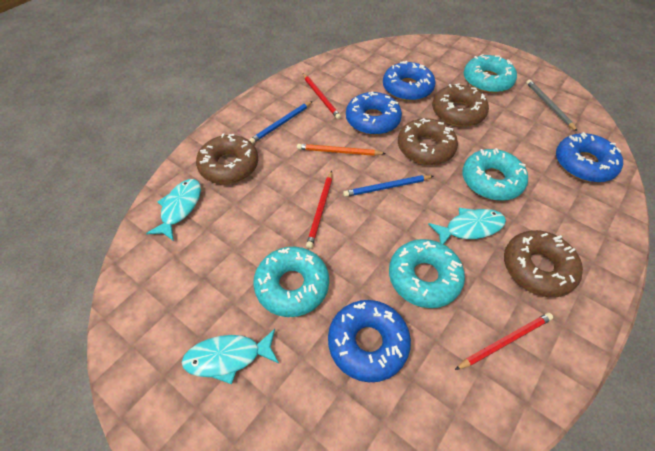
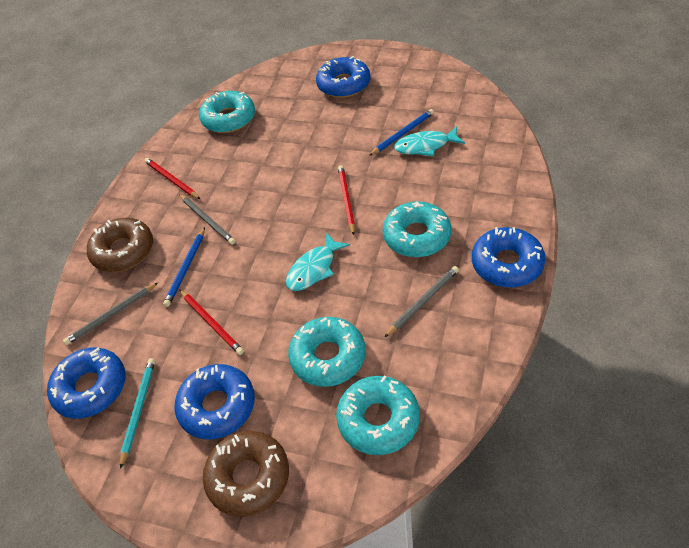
brown donut: 4 -> 2
grey pencil: 1 -> 3
orange pencil: 1 -> 0
turquoise fish: 3 -> 2
turquoise pencil: 0 -> 1

